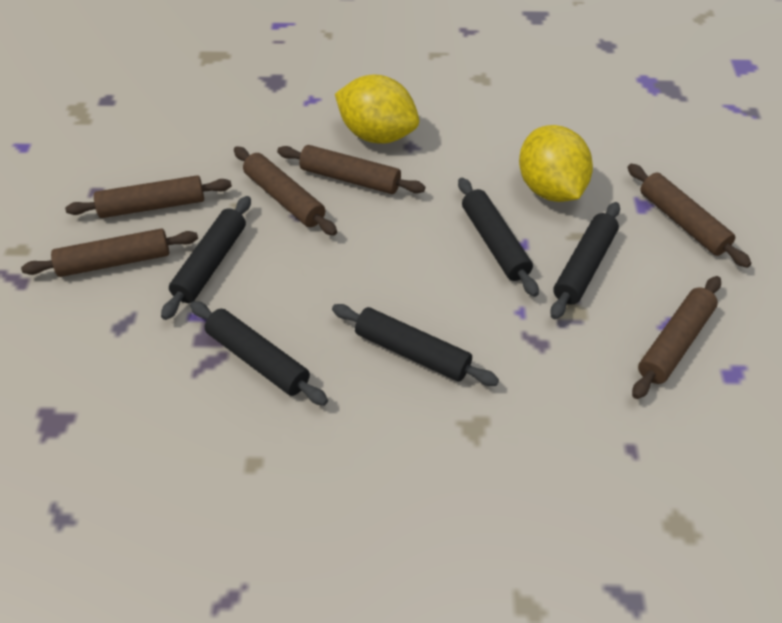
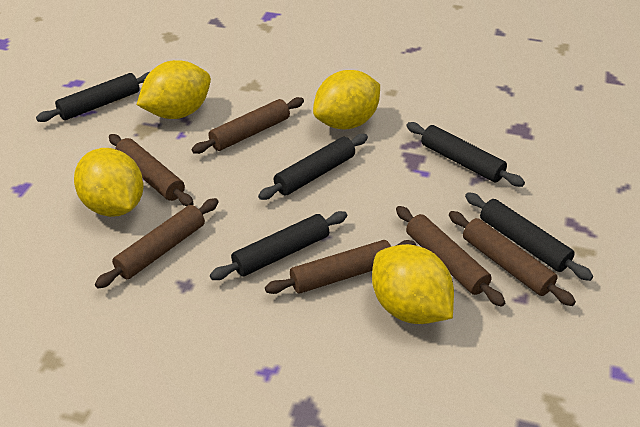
yellow lemon: 2 -> 4

